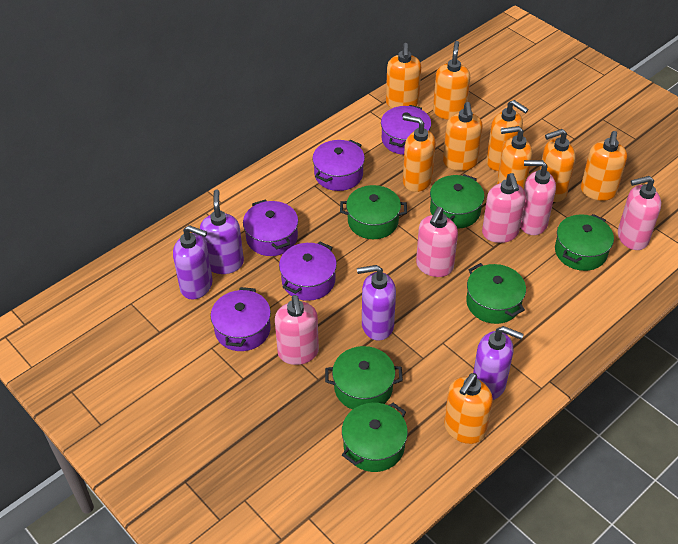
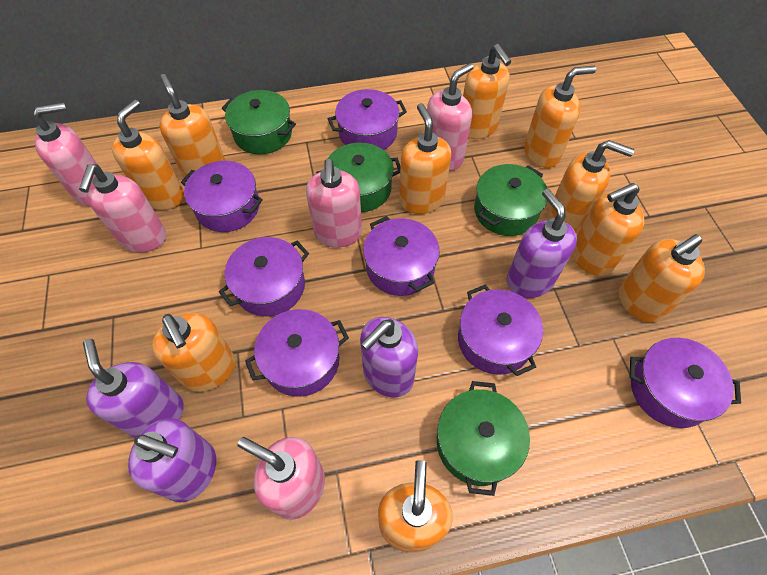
green pot: 6 -> 4
orange soap dispenser: 9 -> 10
purple pot: 5 -> 7

